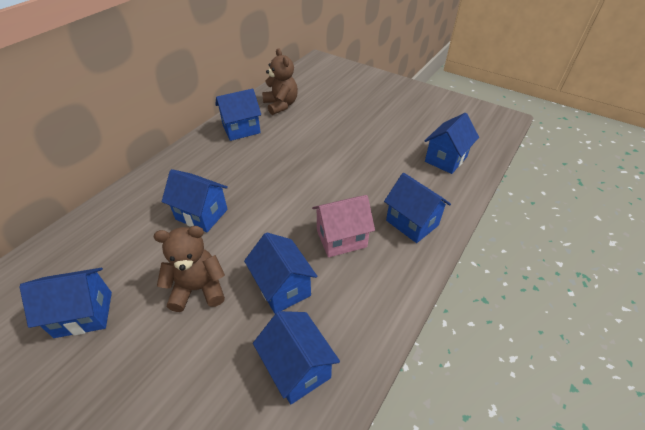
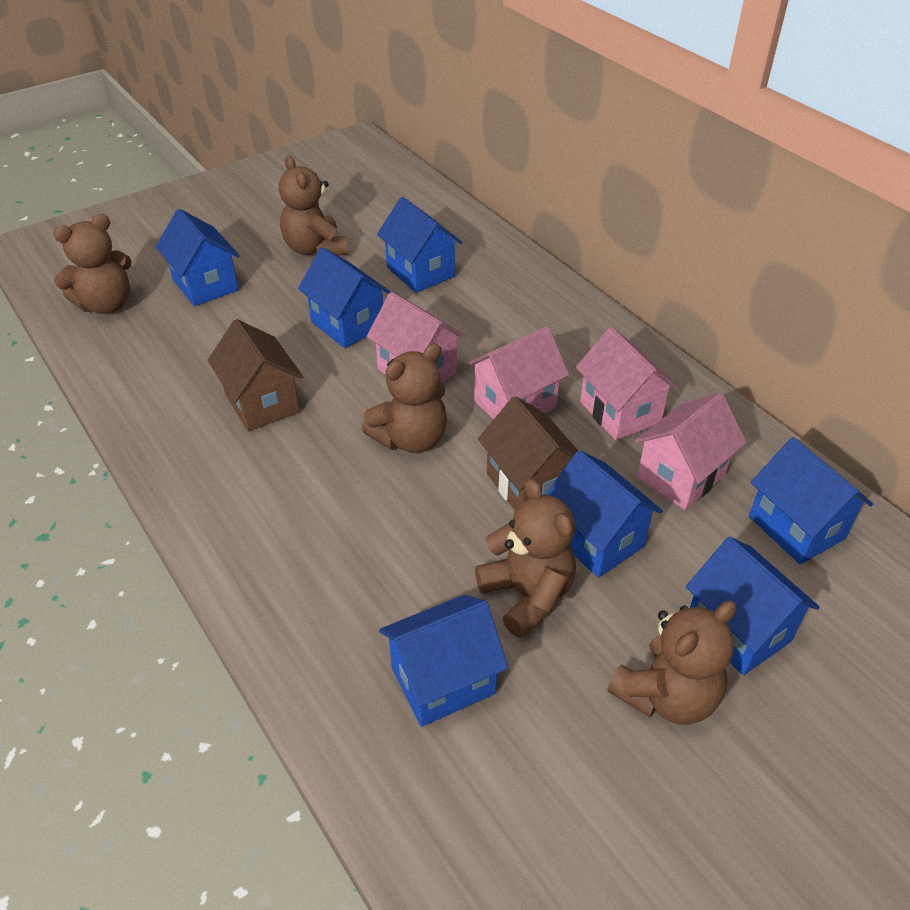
brown house: 0 -> 2
brown teddy bear: 2 -> 5
pink house: 1 -> 4

